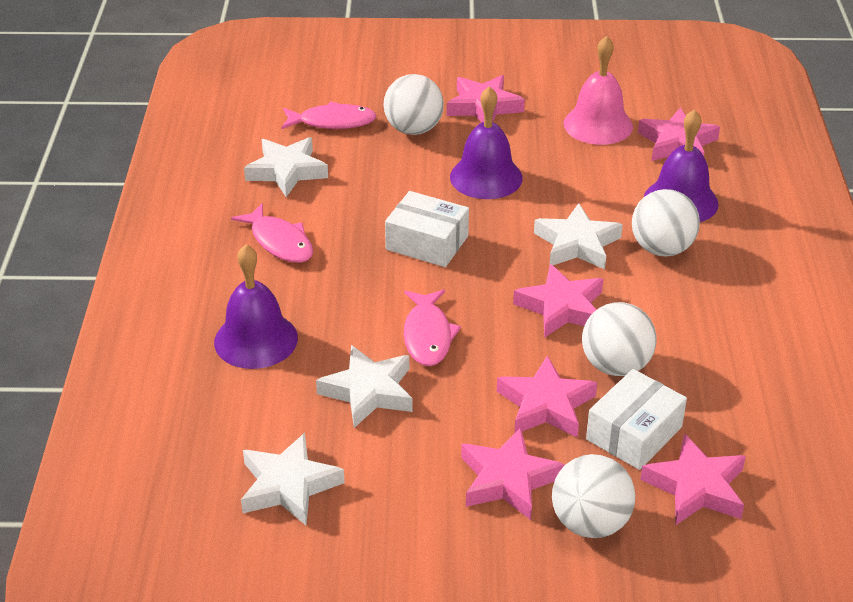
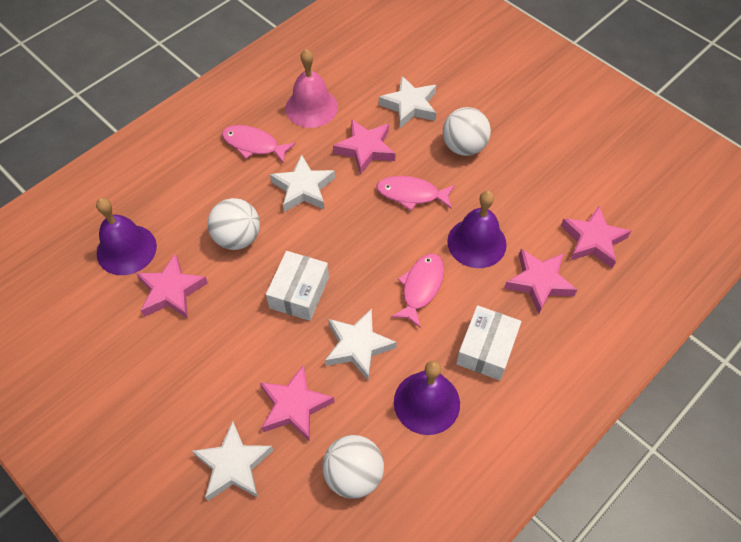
pink star: 6 -> 5
white ball: 4 -> 3

